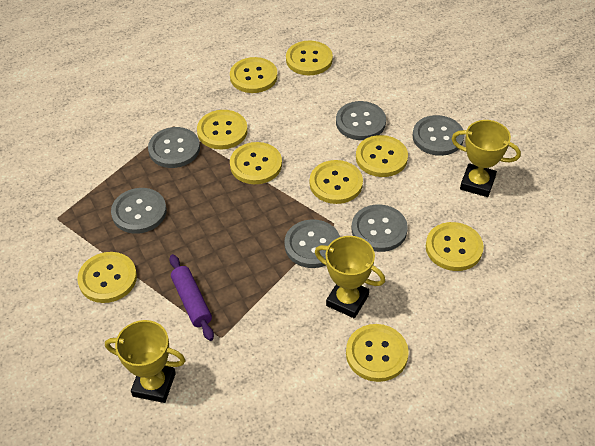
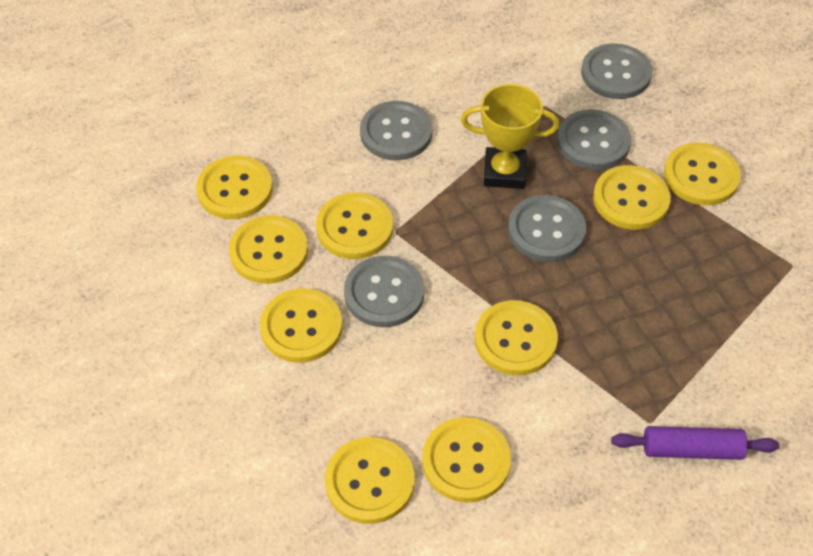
grey button: 6 -> 5
yellow trophy: 3 -> 1

